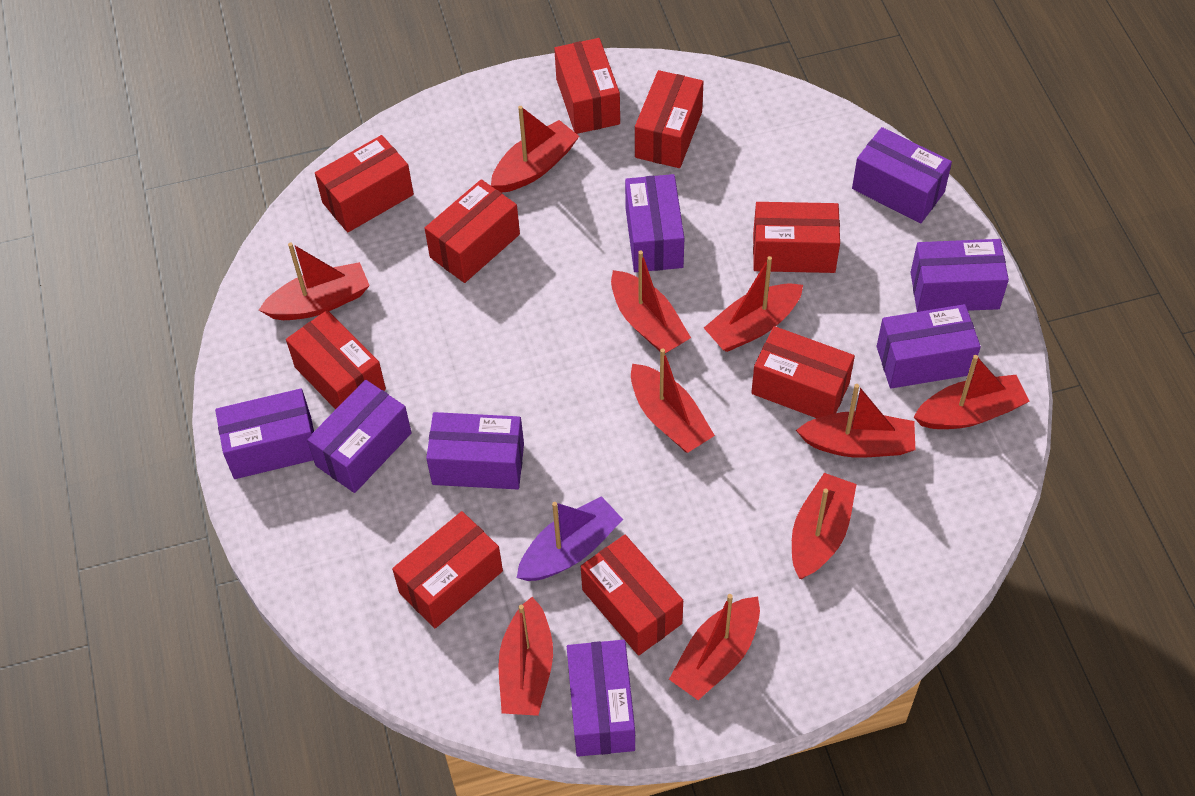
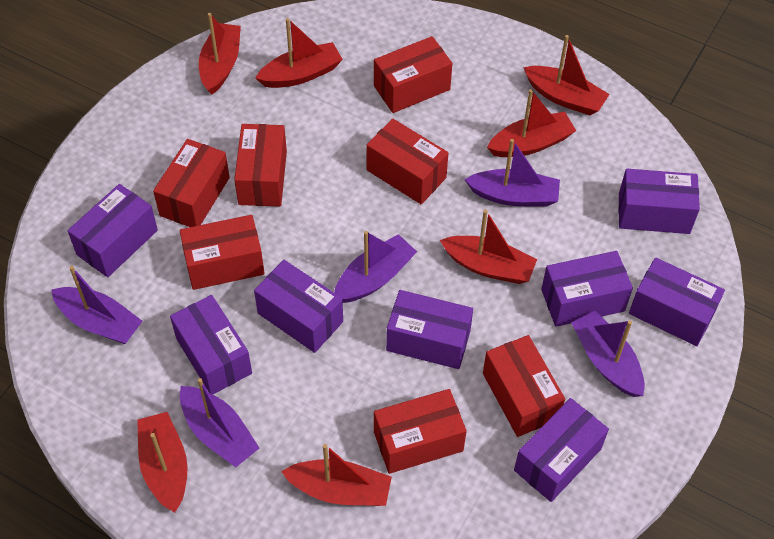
purple boat: 1 -> 5
red boat: 10 -> 7
red box: 9 -> 7

